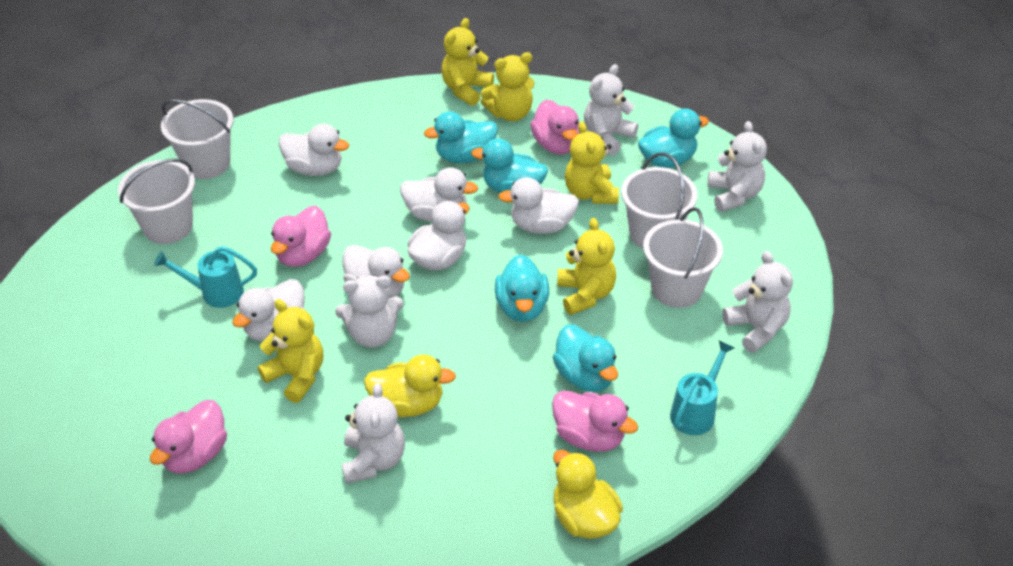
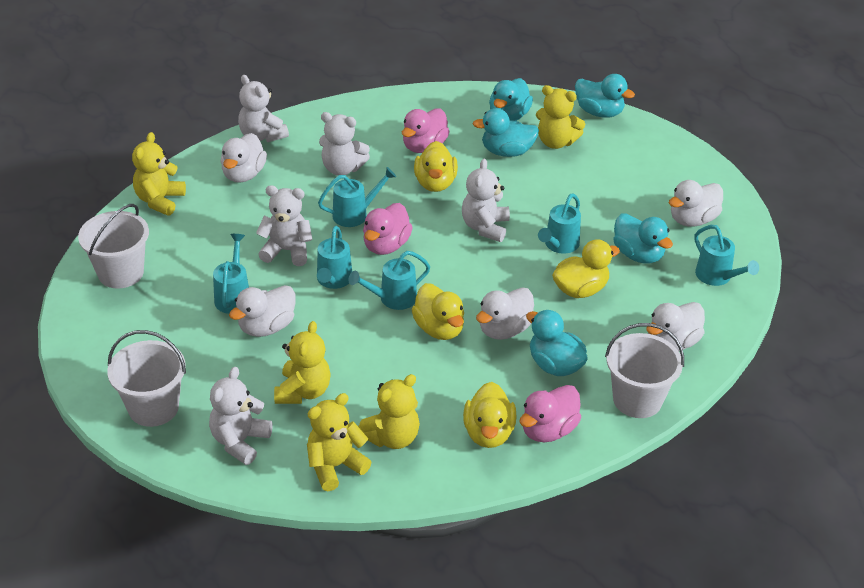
pink duck: 4 -> 3
turquoise watering can: 2 -> 6
white bucket: 4 -> 3
white duck: 6 -> 5
yellow duck: 2 -> 4

